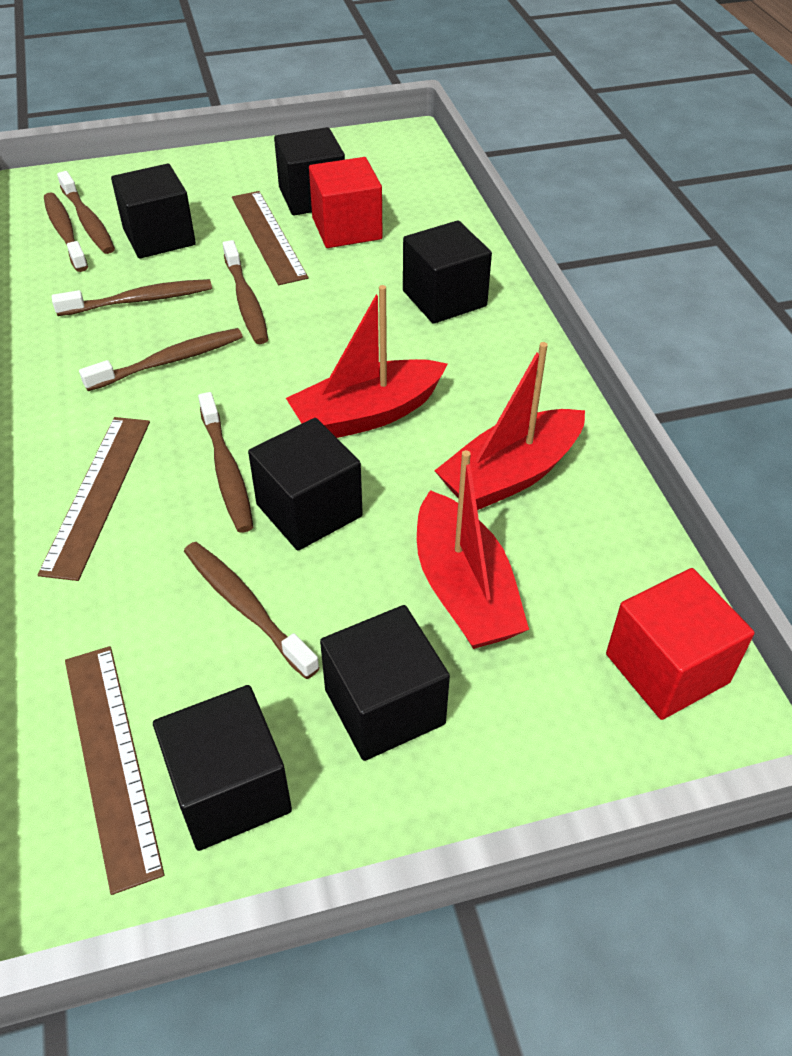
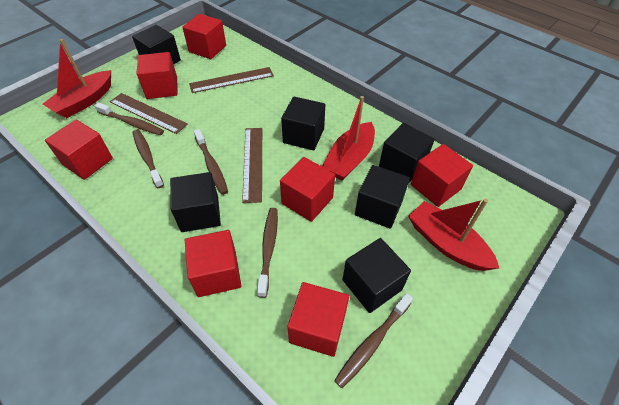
brown toothbrush: 7 -> 5
red cube: 2 -> 7

